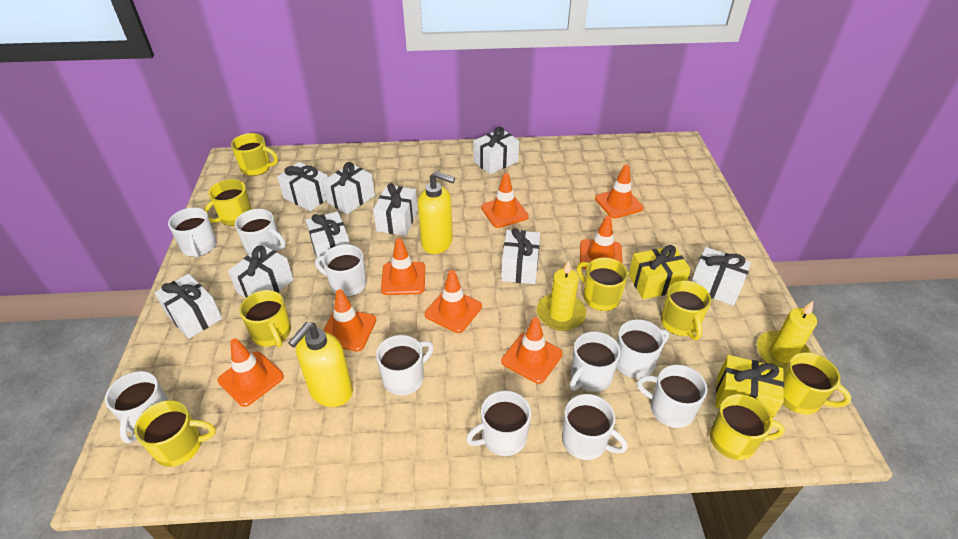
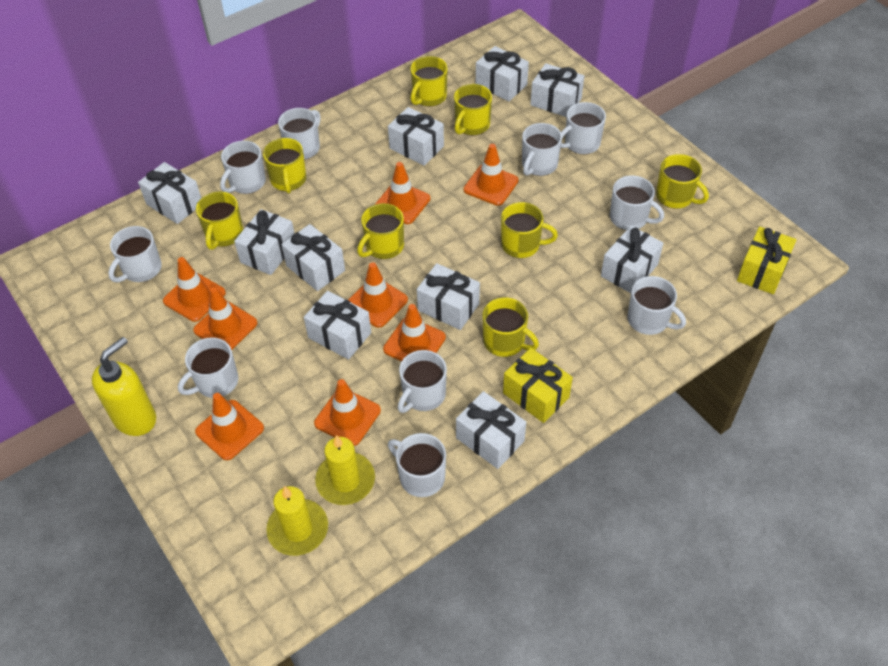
white gift: 9 -> 10
yellow soap dispenser: 2 -> 1

